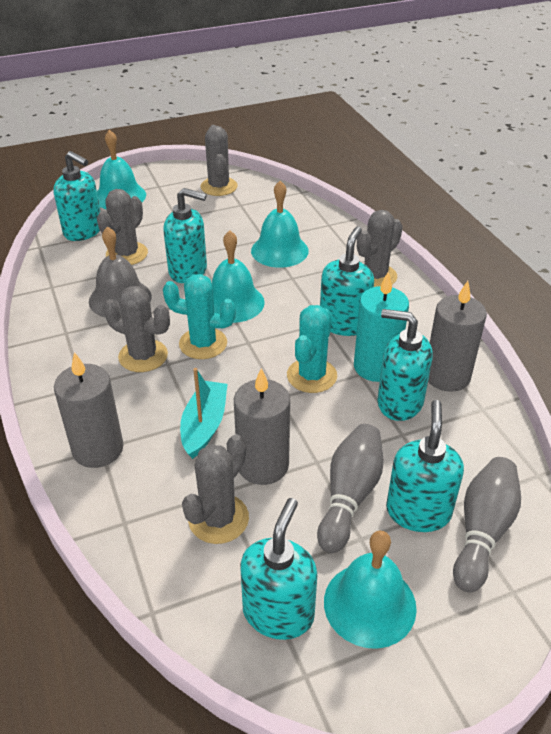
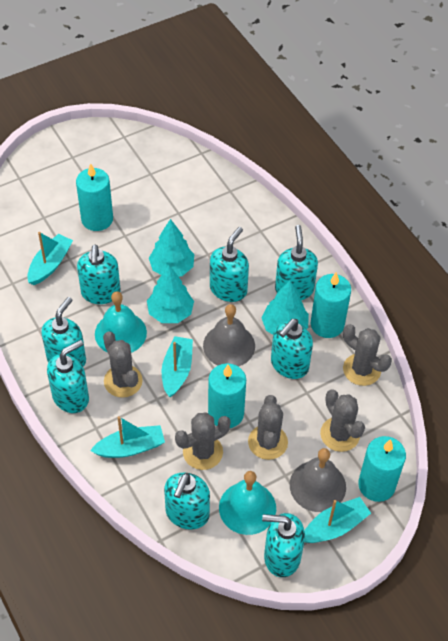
grey bell: 1 -> 2
grey bowling pin: 2 -> 0
grey candle: 3 -> 0
turquoise bell: 4 -> 2
turquoise boat: 1 -> 4
turquoise cactus: 2 -> 0
turquoise candle: 1 -> 4
turquoise soap dispenser: 6 -> 8
turquoise tree: 0 -> 3

